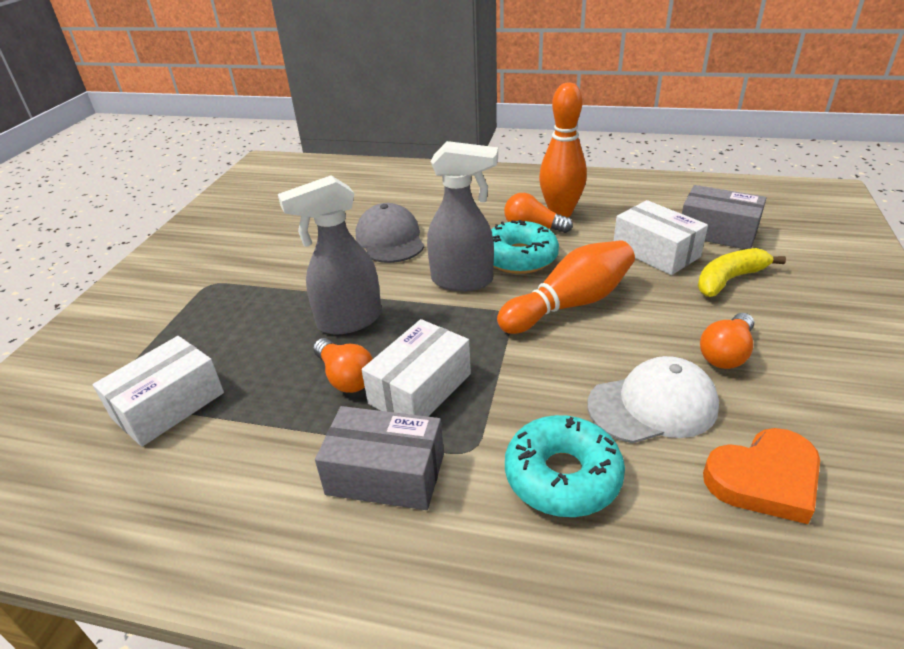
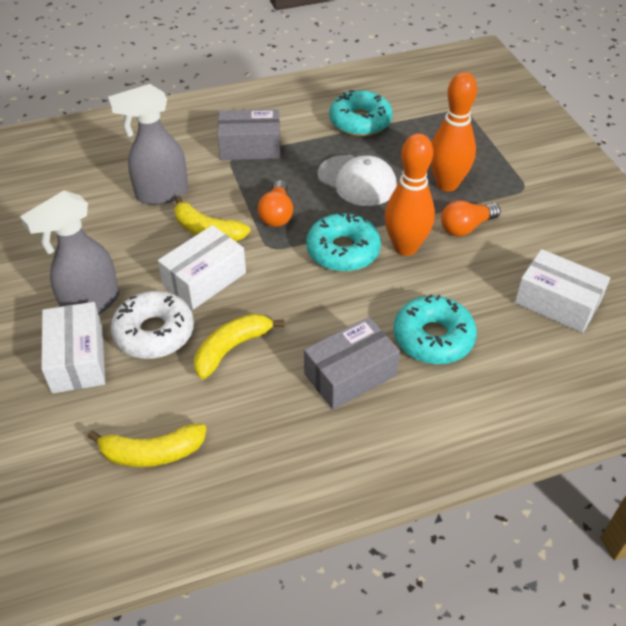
grey cap: 1 -> 0
orange heart: 1 -> 0
orange light bulb: 3 -> 2
turquoise donut: 2 -> 3
white donut: 0 -> 1
yellow banana: 1 -> 3

